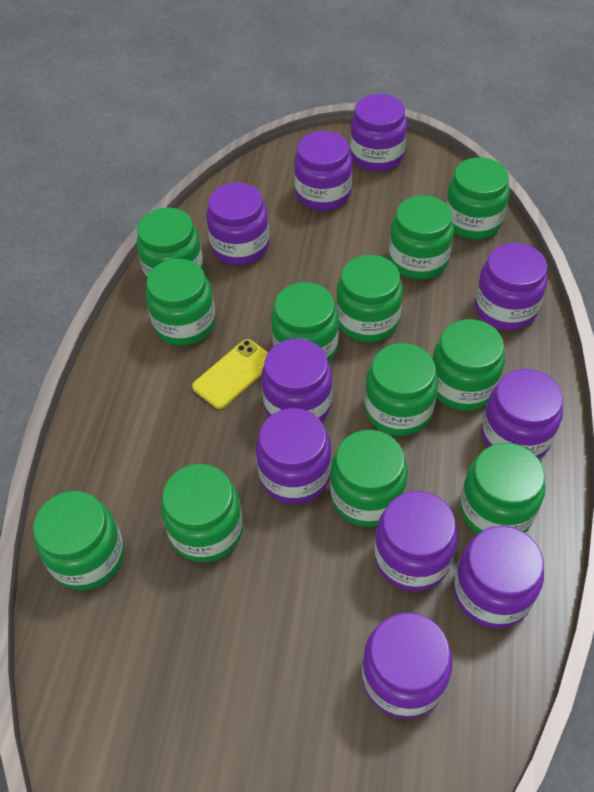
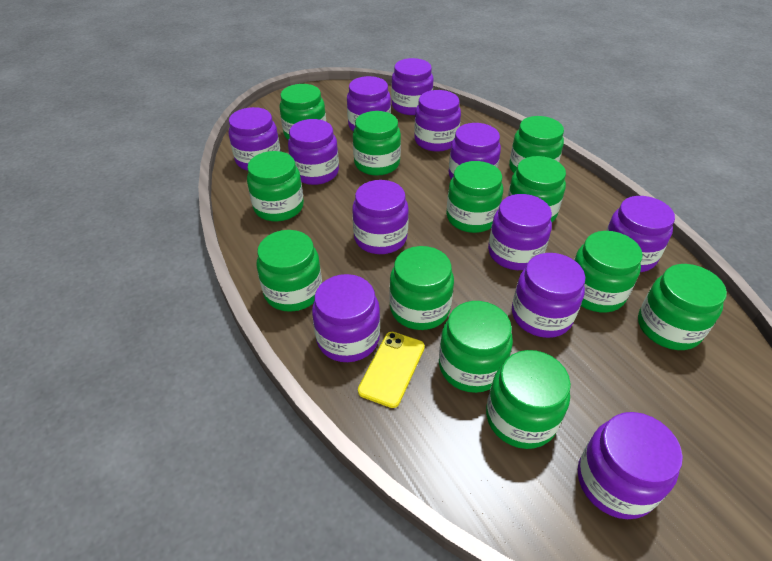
purple jar: 10 -> 12

